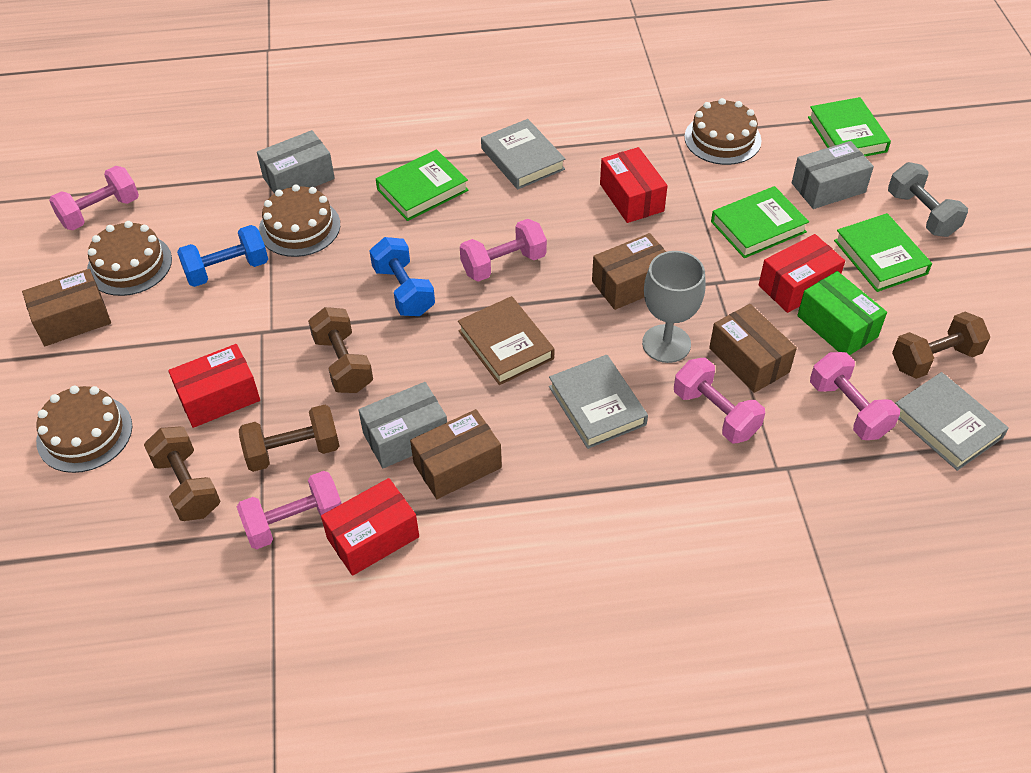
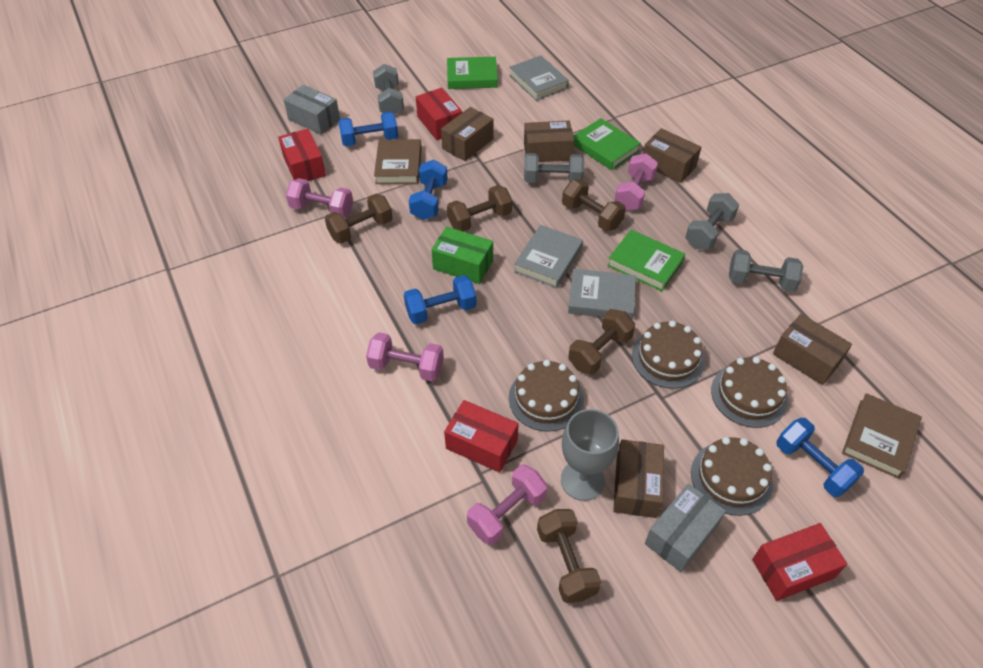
blue dumbbell: 2 -> 4
brown book: 1 -> 2
brown box: 4 -> 5
brown dumbbell: 4 -> 5
green book: 4 -> 3
grey box: 3 -> 2
grey dumbbell: 1 -> 4
pink dumbbell: 5 -> 4

